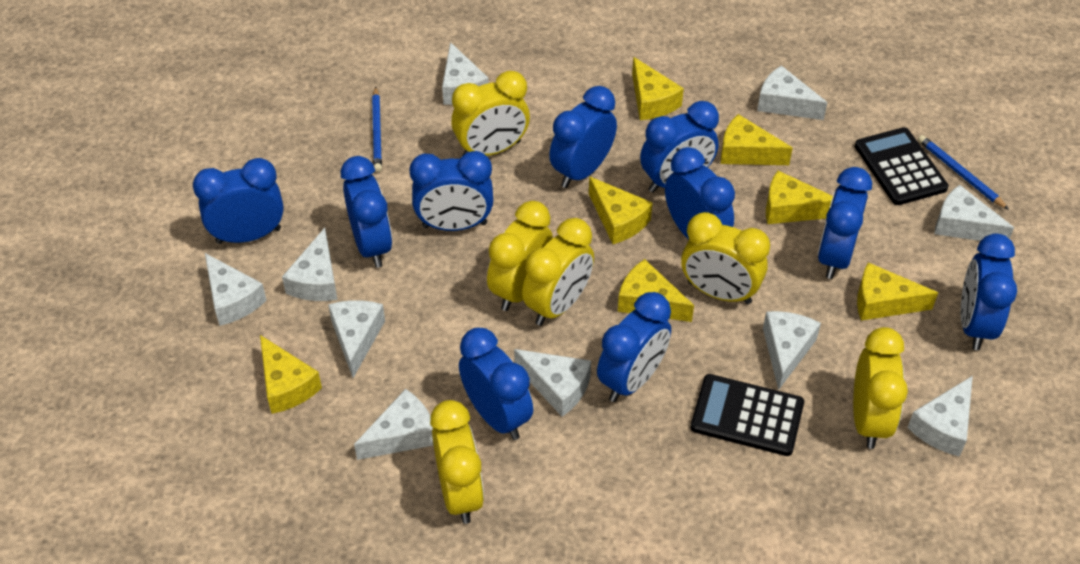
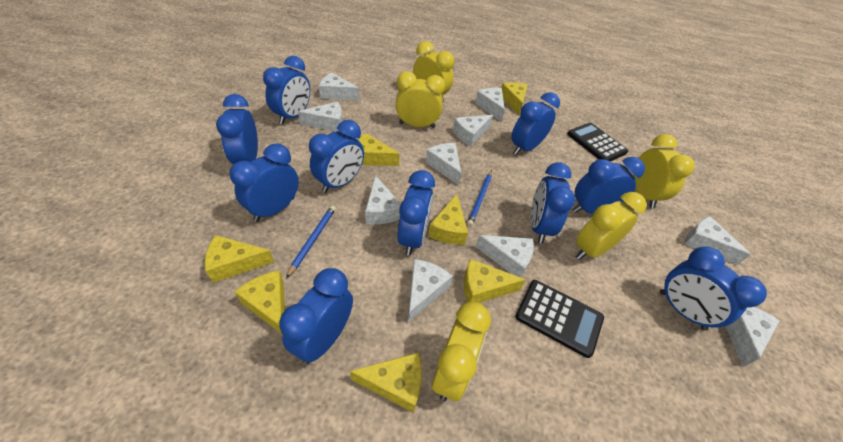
yellow clock: 6 -> 5

